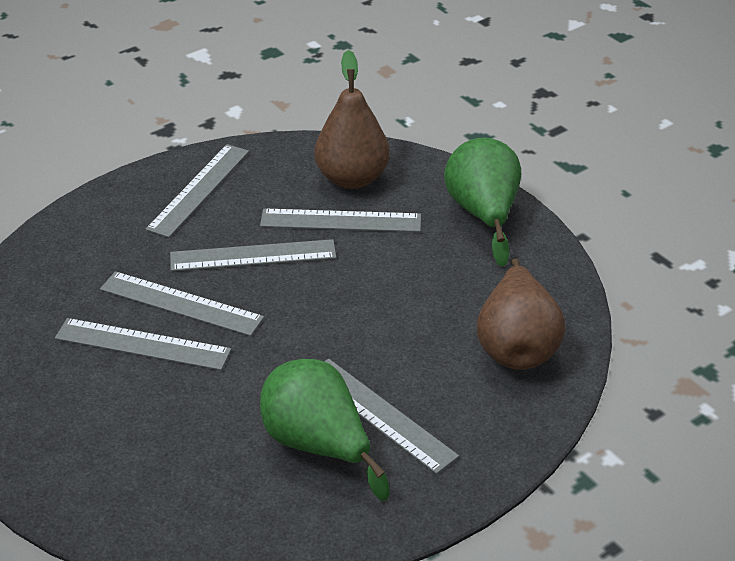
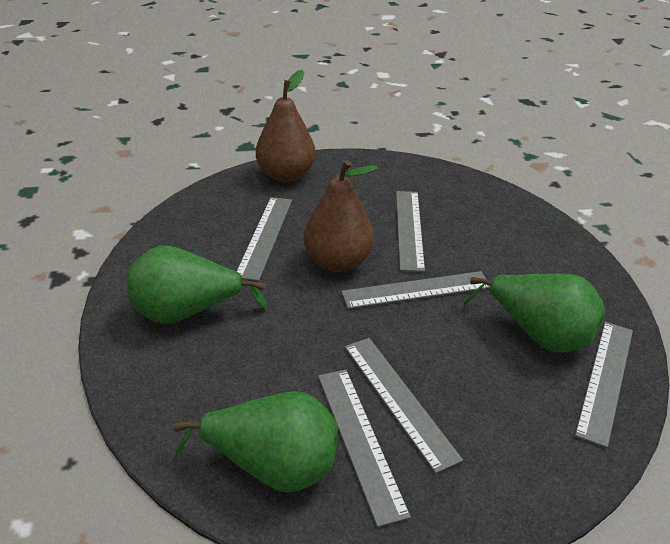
green pear: 2 -> 3

